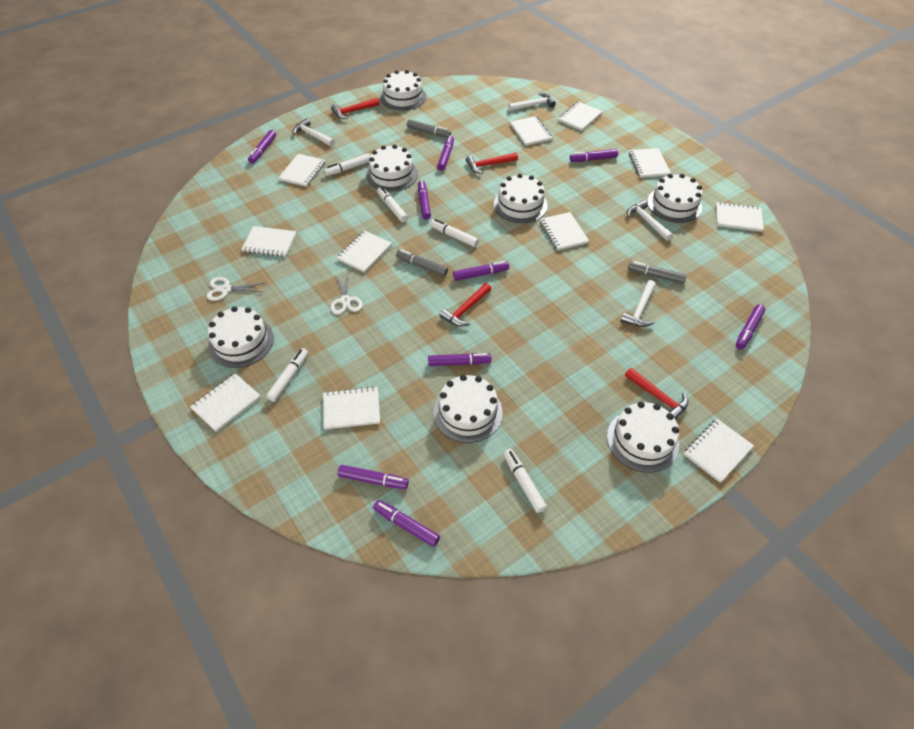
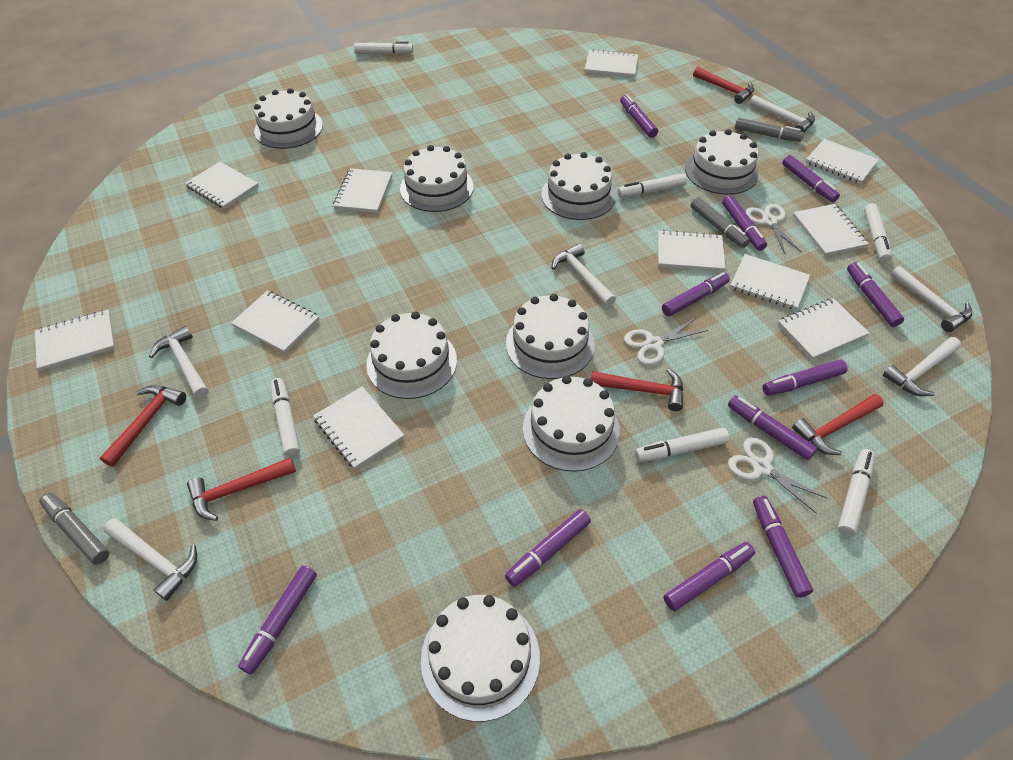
purple marker: 9 -> 11
red hammer: 4 -> 5
white cake: 7 -> 8
white hammer: 4 -> 6
white marker: 5 -> 6
white scissors: 2 -> 3

